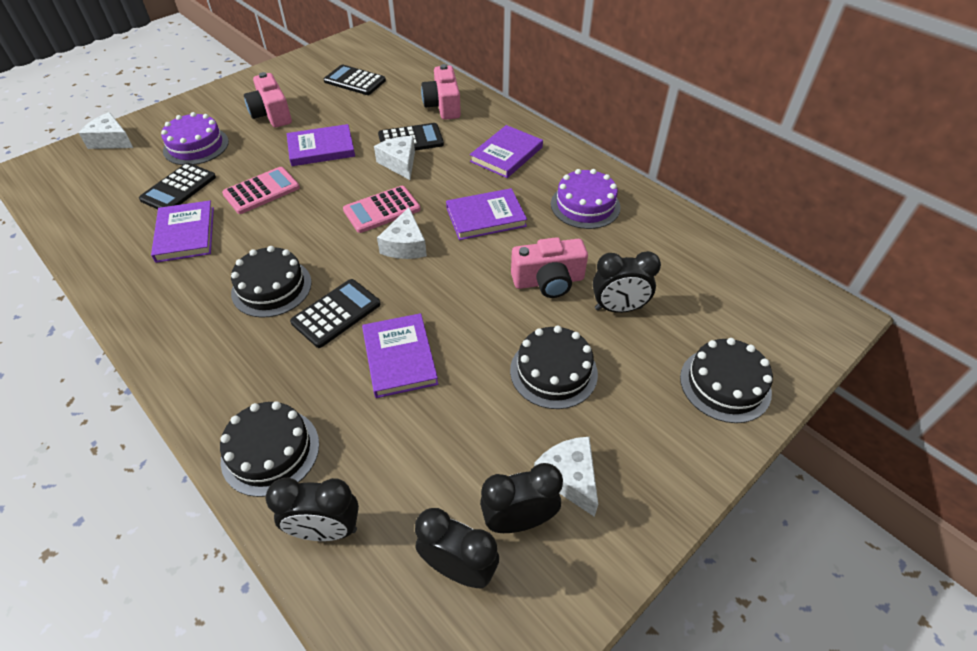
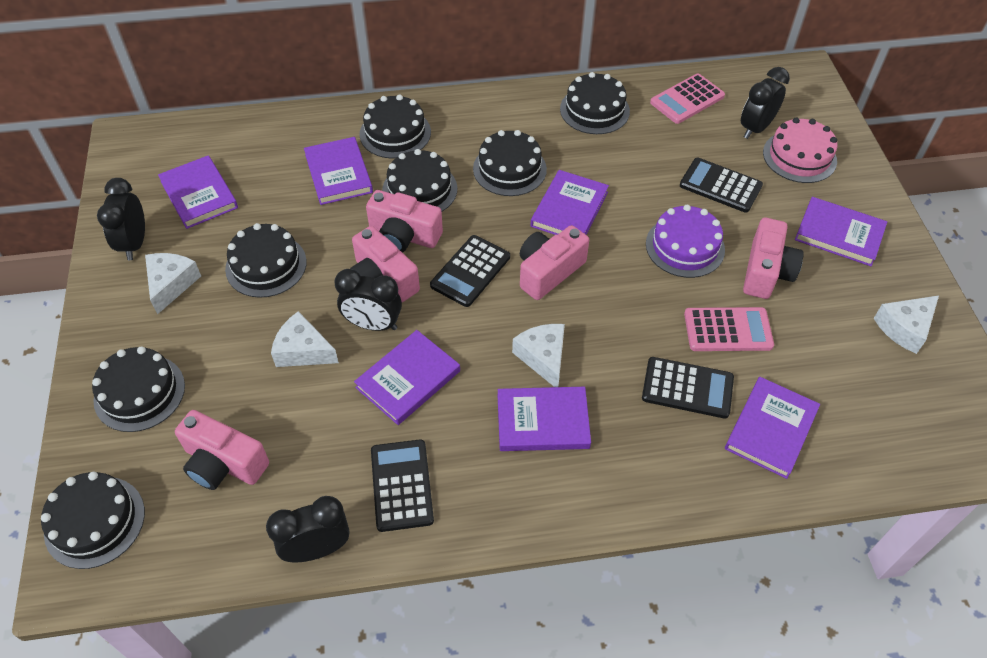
black cake: 4 -> 7
pink cake: 0 -> 1
pink camera: 3 -> 5
purple book: 5 -> 7
purple cake: 2 -> 1

